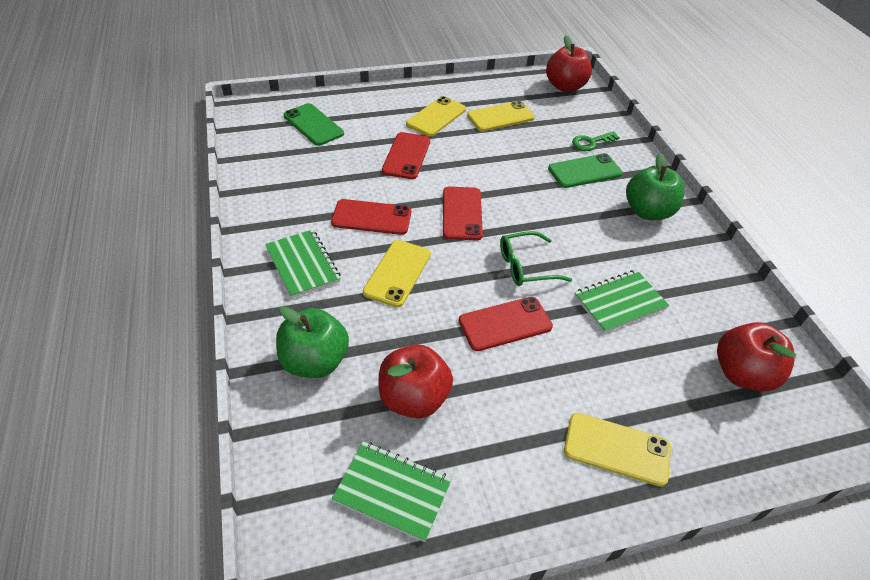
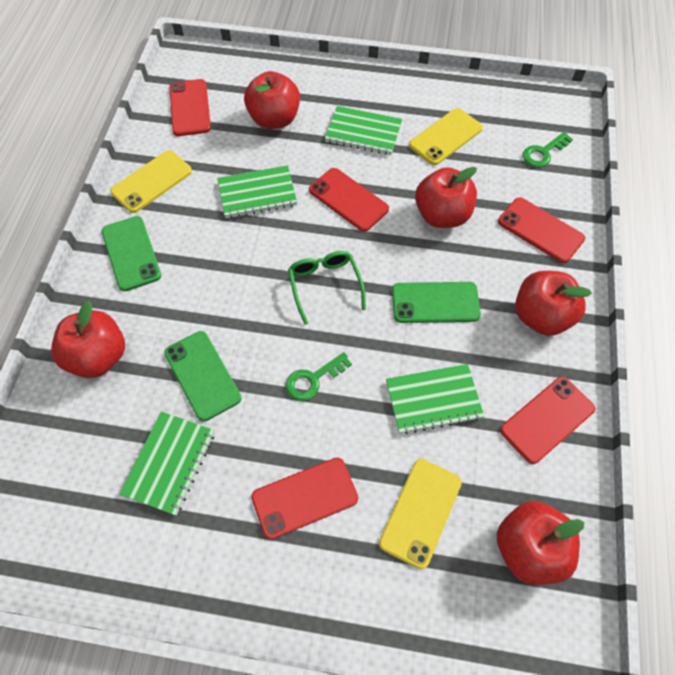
green apple: 2 -> 0
green key: 1 -> 2
green notebook: 3 -> 4
green phone: 2 -> 3
red apple: 3 -> 5
red phone: 4 -> 5
yellow phone: 4 -> 3

